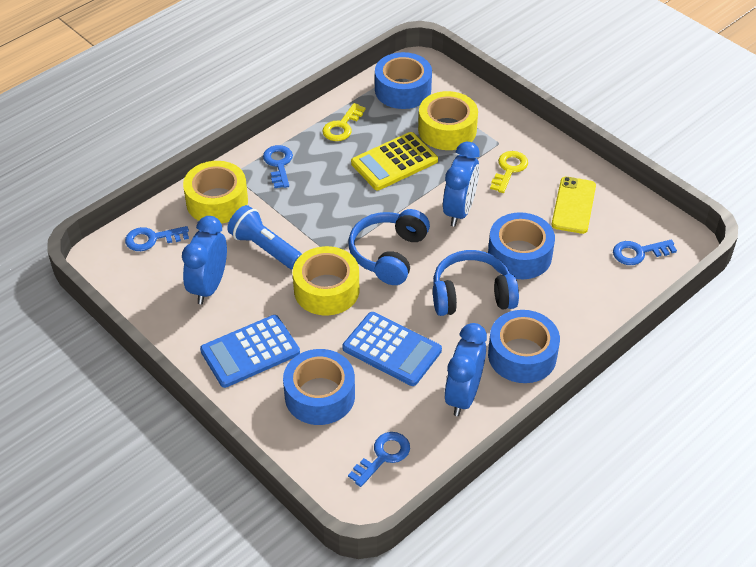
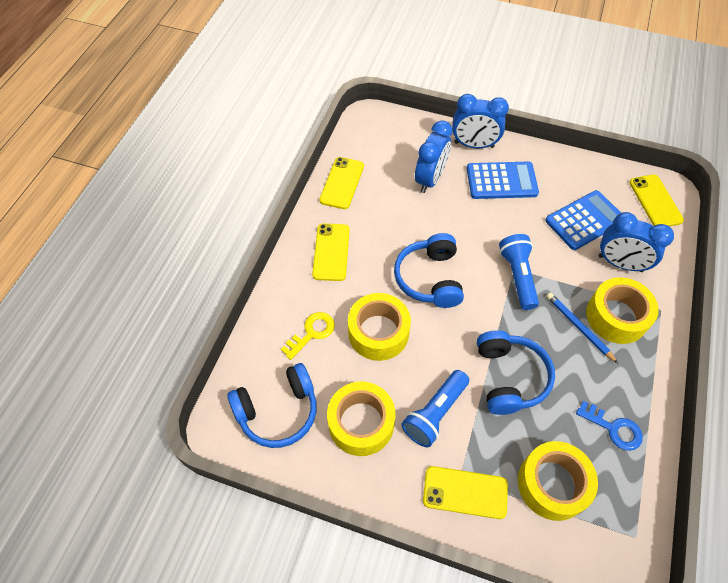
blue flashlight: 1 -> 2
blue headphones: 2 -> 3
blue key: 4 -> 1
blue pencil: 0 -> 1
blue tape: 4 -> 0
yellow calculator: 1 -> 0
yellow key: 2 -> 1
yellow phone: 1 -> 4
yellow tape: 3 -> 4

